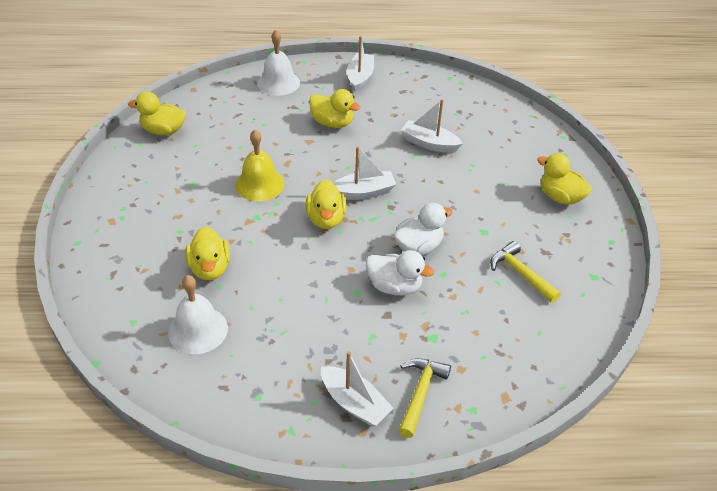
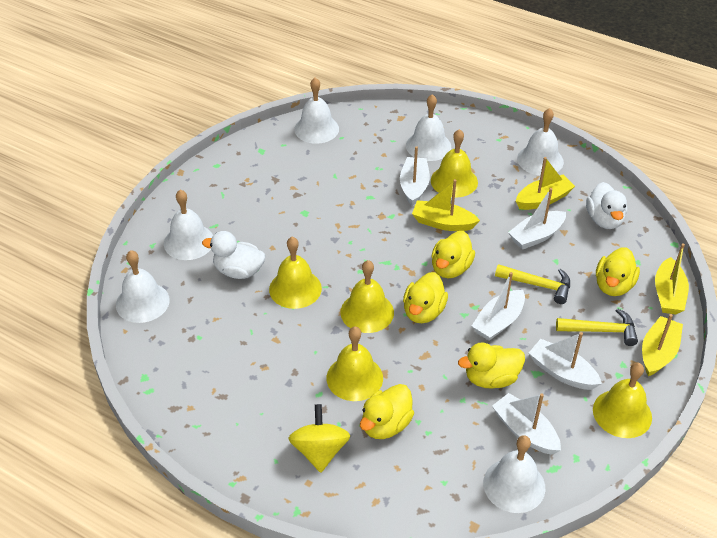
white bell: 2 -> 6
white boat: 4 -> 5
yellow bell: 1 -> 5
yellow boat: 0 -> 4
yellow spinning top: 0 -> 1

